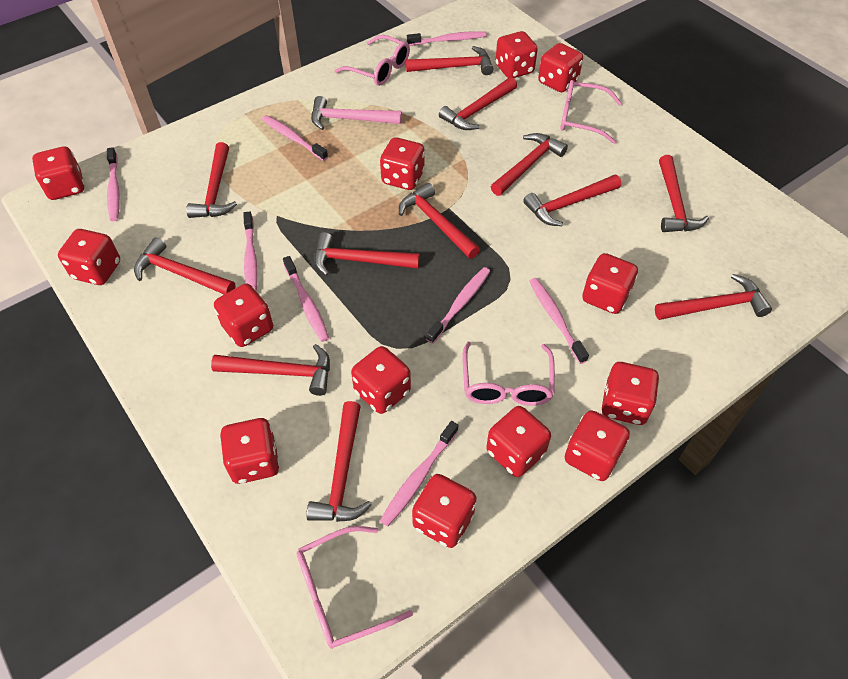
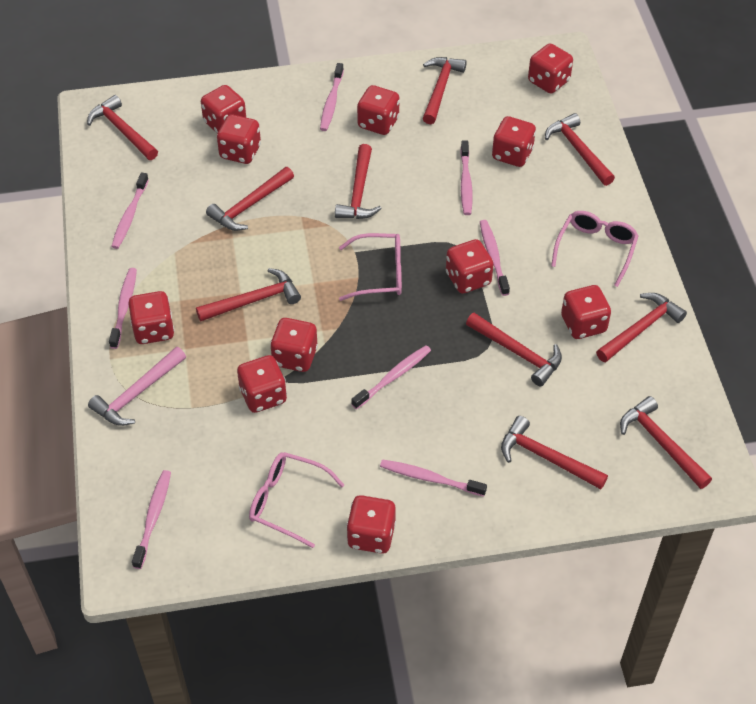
pink glasses: 4 -> 3
red dice: 13 -> 11
red hammer: 12 -> 10

